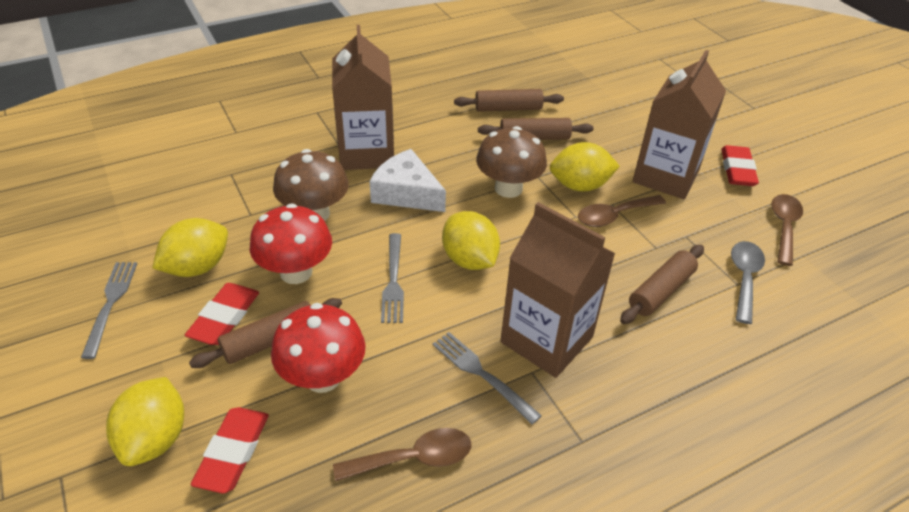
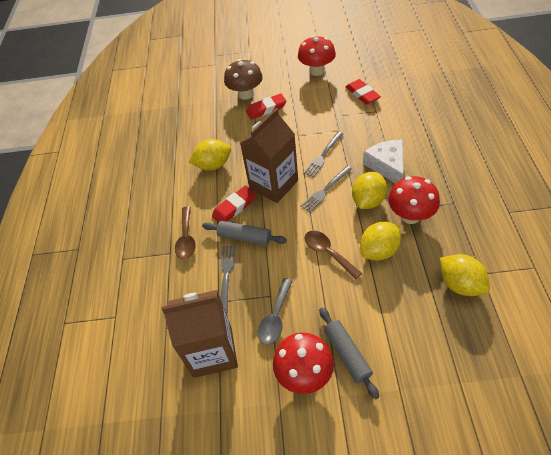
brown carton: 3 -> 2
brown mushroom: 2 -> 1
brown rolling pin: 4 -> 0
brown spoon: 3 -> 2
grey rolling pin: 0 -> 2
red mushroom: 2 -> 3

